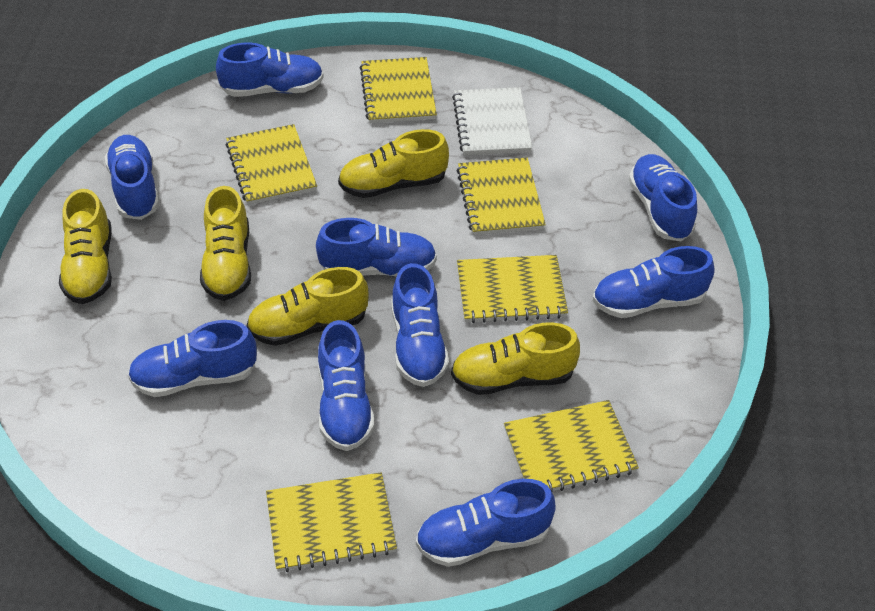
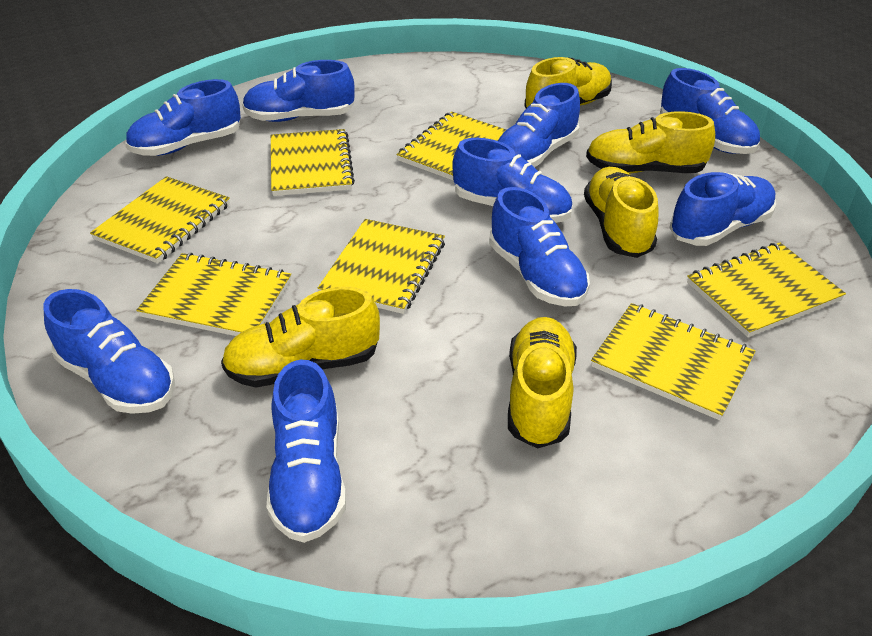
white notebook: 1 -> 0
yellow notebook: 6 -> 7

